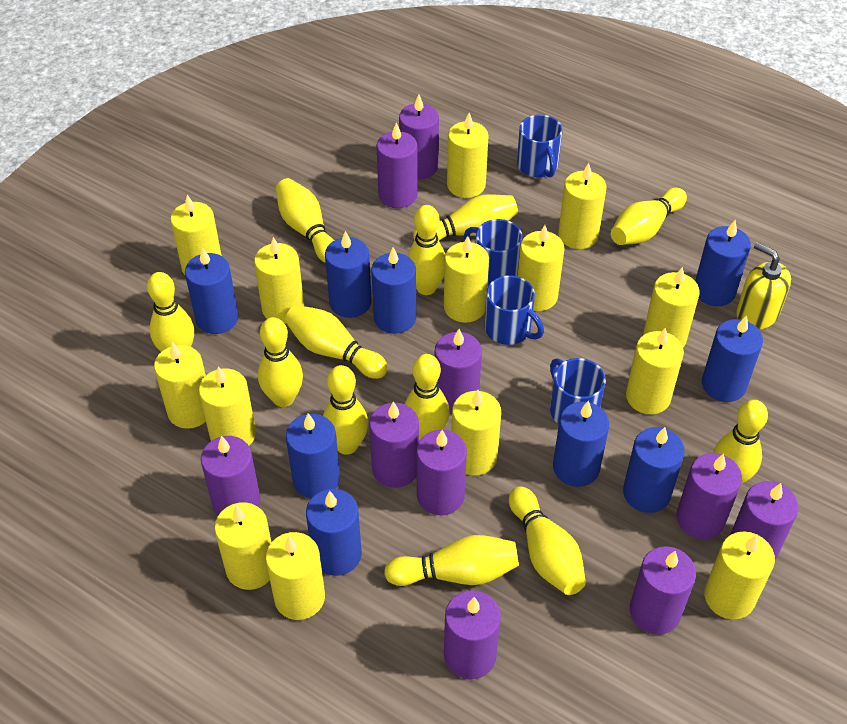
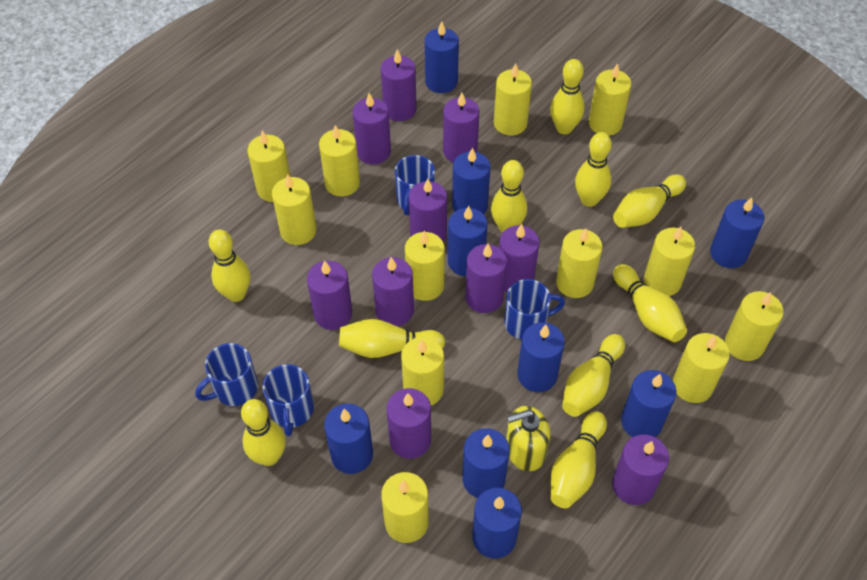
yellow bowling pin: 12 -> 10
yellow candle: 14 -> 12

